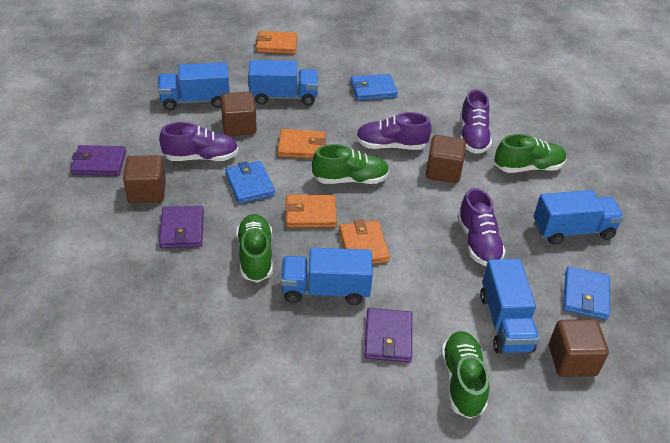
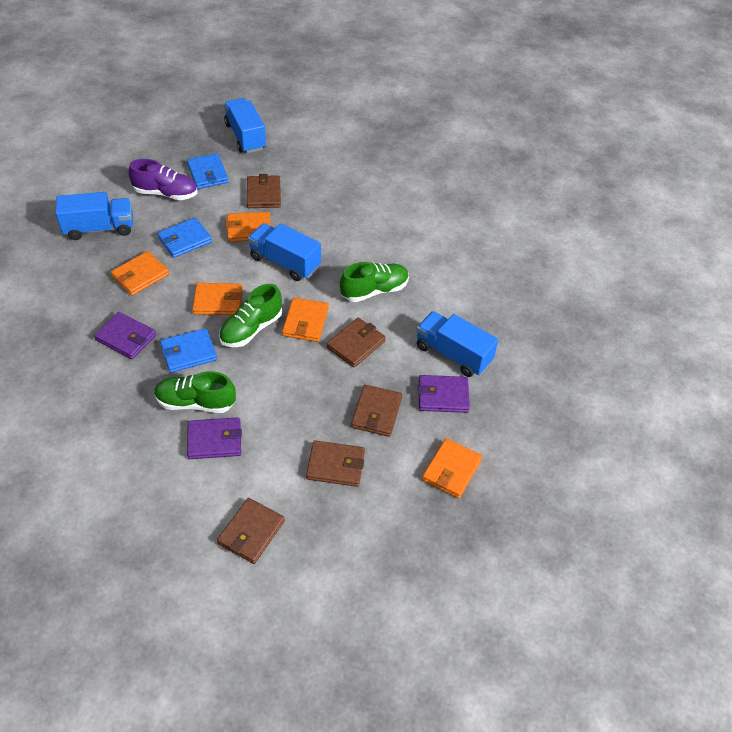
blue truck: 5 -> 4
brown cube: 4 -> 0
brown wallet: 0 -> 5
green shoe: 4 -> 3
orange wallet: 4 -> 5
purple shoe: 4 -> 1

